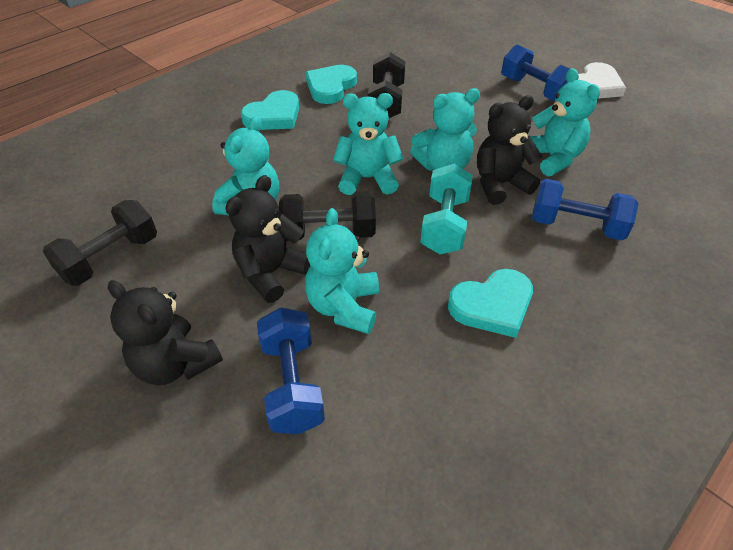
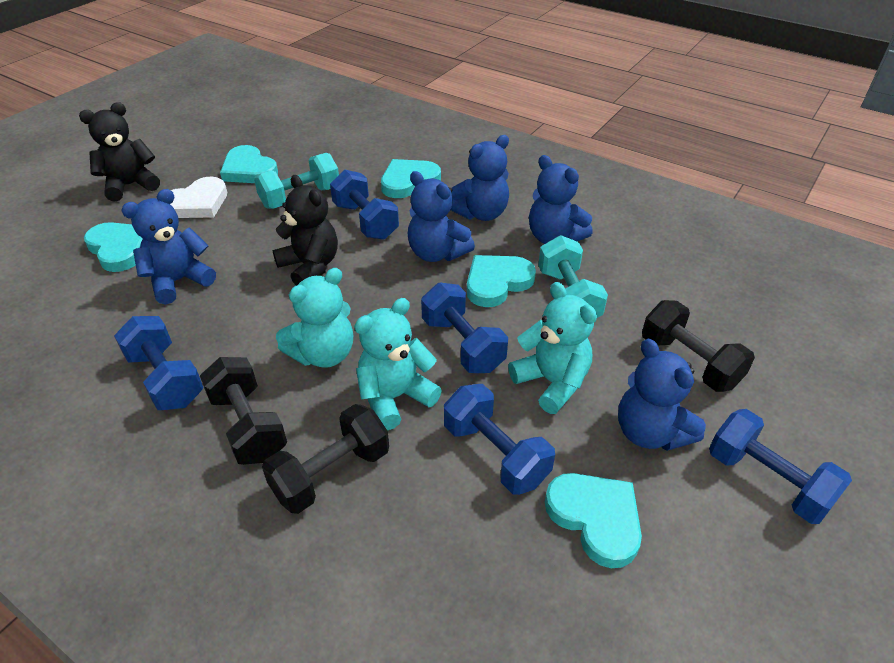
black teddy bear: 3 -> 2
blue dumbbell: 3 -> 5
blue teddy bear: 0 -> 5
turquoise dumbbell: 1 -> 2
turquoise heart: 3 -> 5
turquoise teddy bear: 5 -> 3

